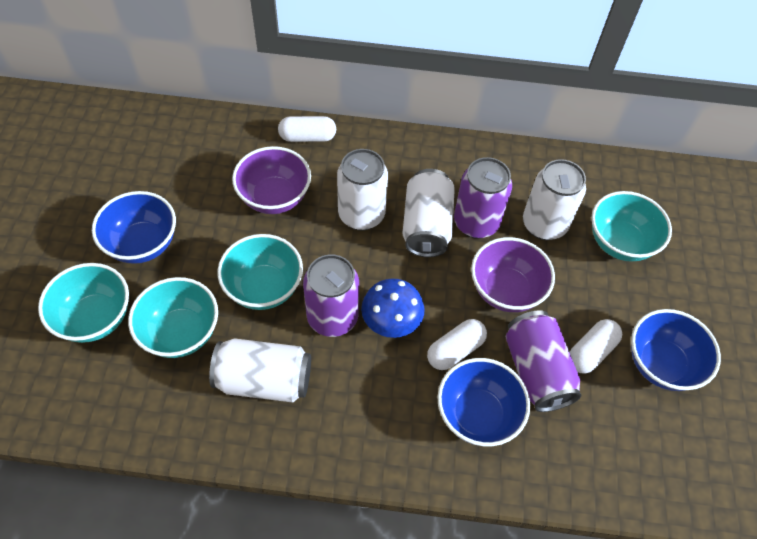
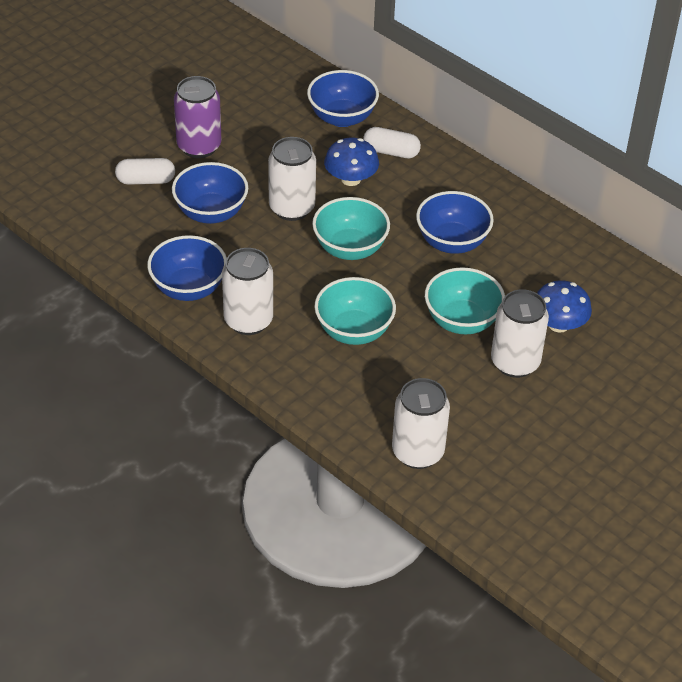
blue bowl: 3 -> 4
blue mushroom: 1 -> 2
purple bowl: 2 -> 0
purple can: 3 -> 1
turquoise bowl: 4 -> 3
white capsule: 3 -> 2

